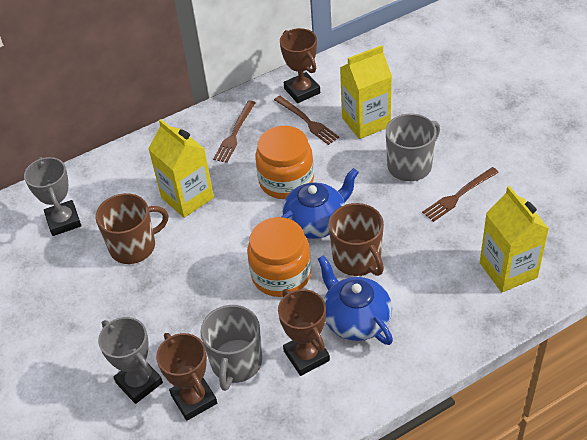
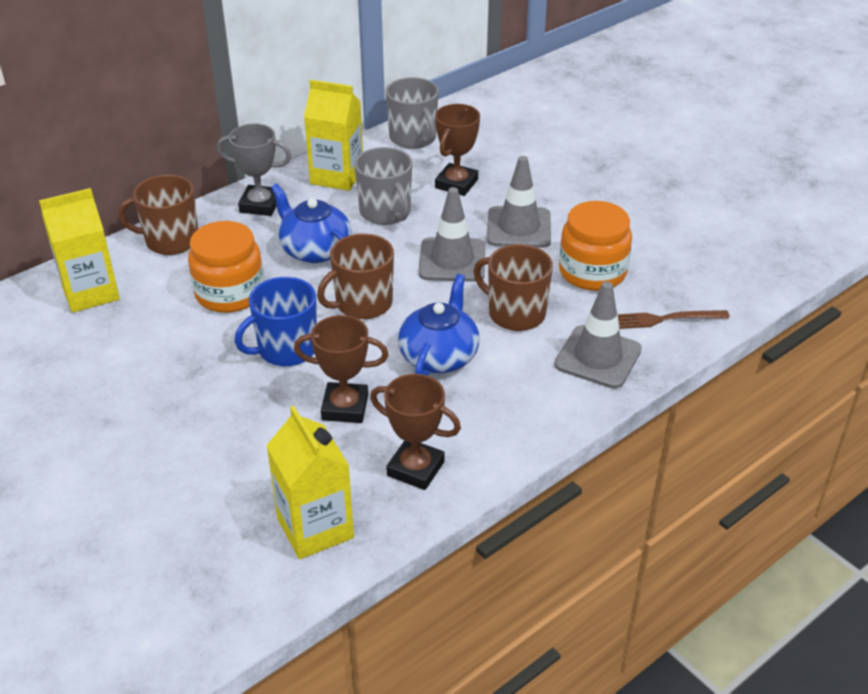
blue mug: 0 -> 1
brown fork: 3 -> 1
brown mug: 2 -> 3
grey traffic cone: 0 -> 3
grey trophy: 2 -> 1

